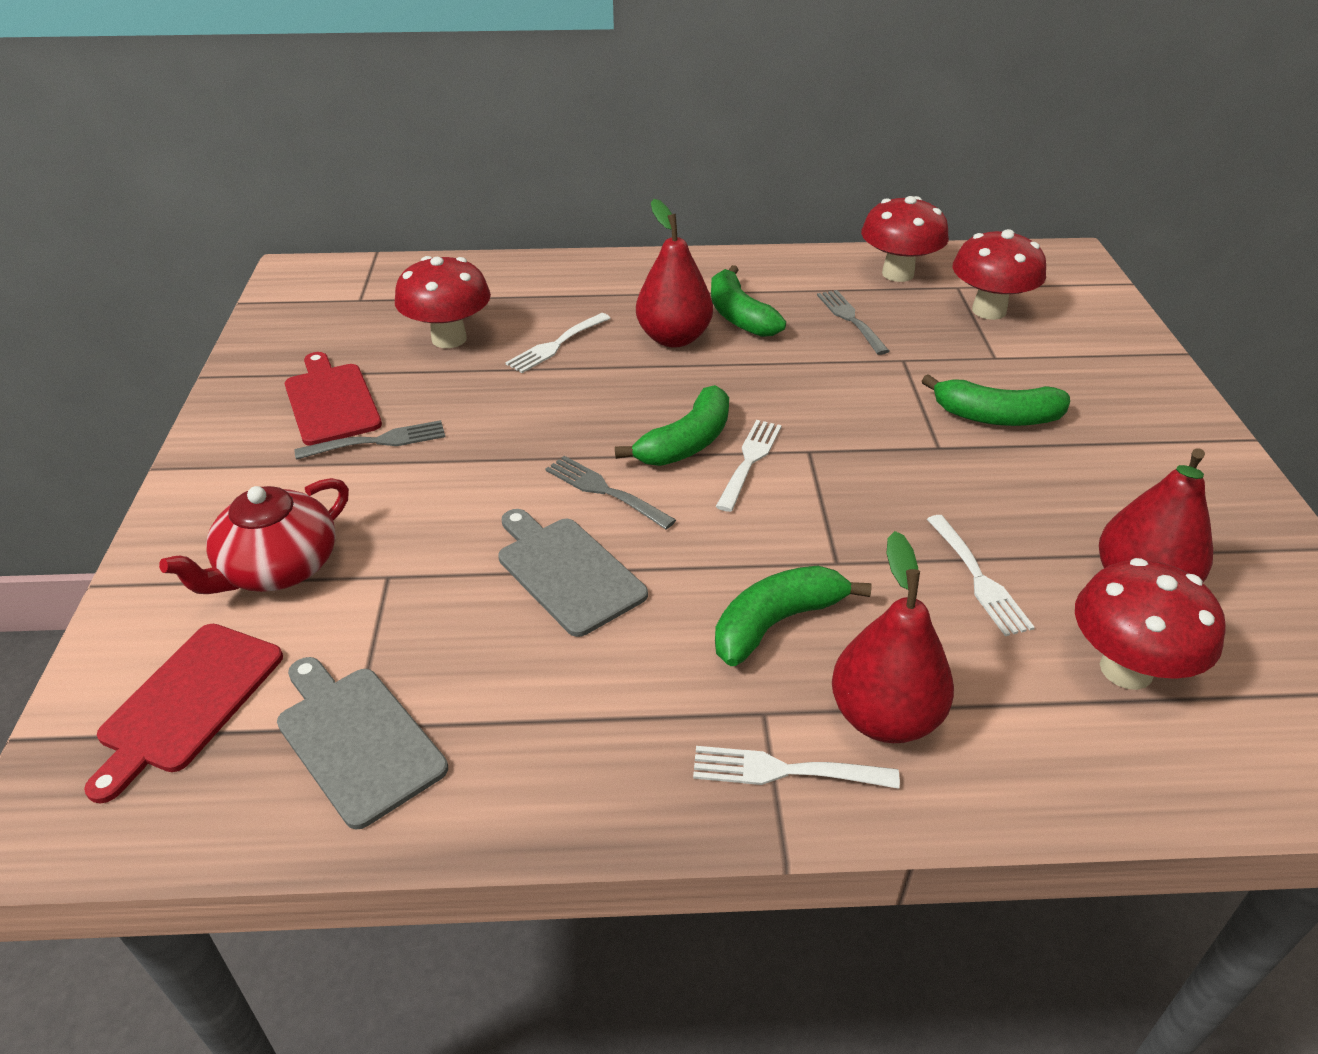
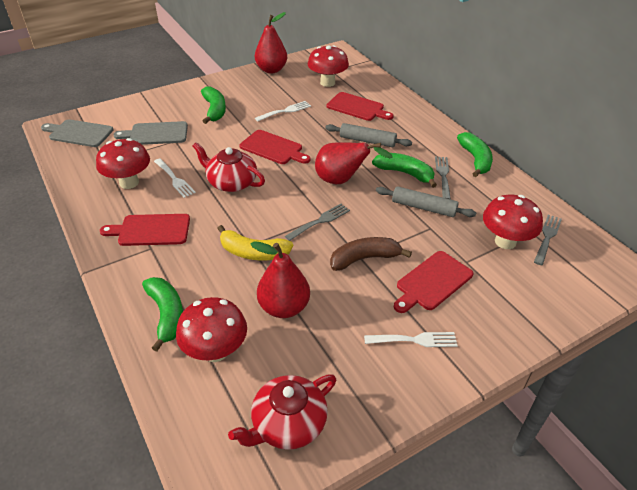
brown banana: 0 -> 1
grey rolling pin: 0 -> 2
red cutting board: 2 -> 4
red teapot: 1 -> 2
white fork: 4 -> 3
yellow banana: 0 -> 1

